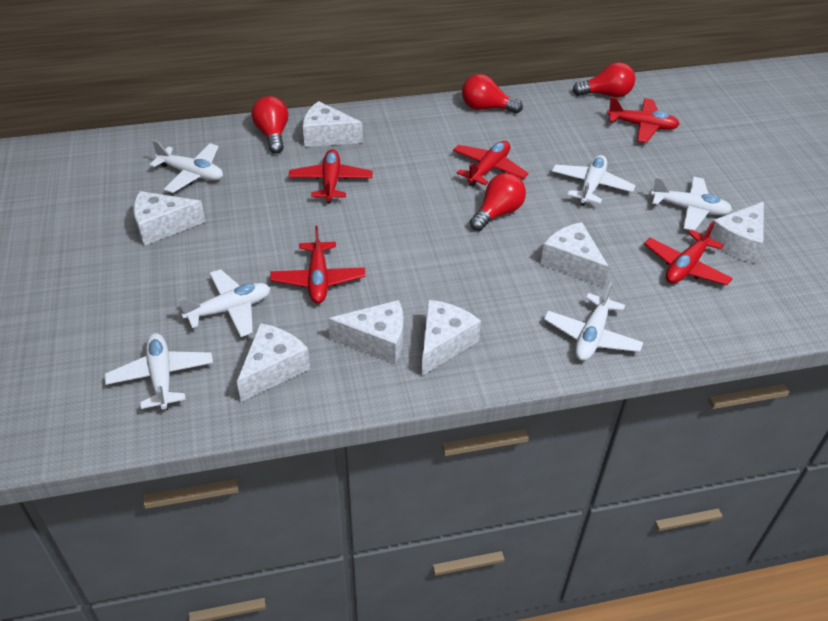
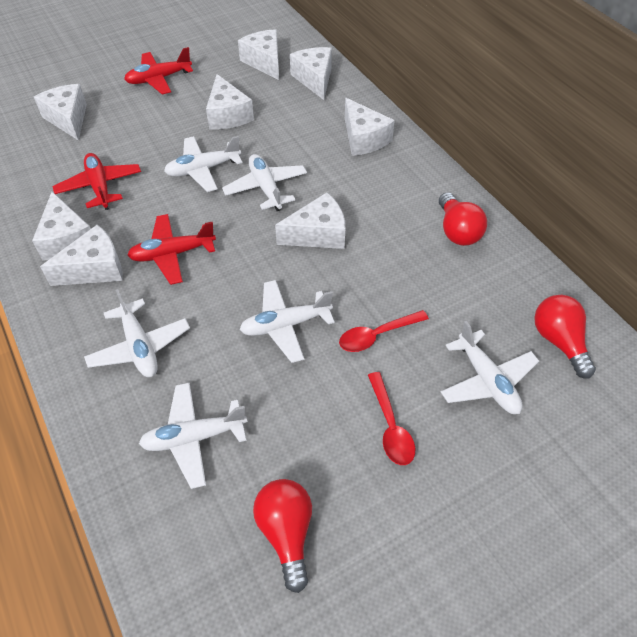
red light bulb: 4 -> 3
red plane: 5 -> 3
red spoon: 0 -> 2
white cheese: 7 -> 8

